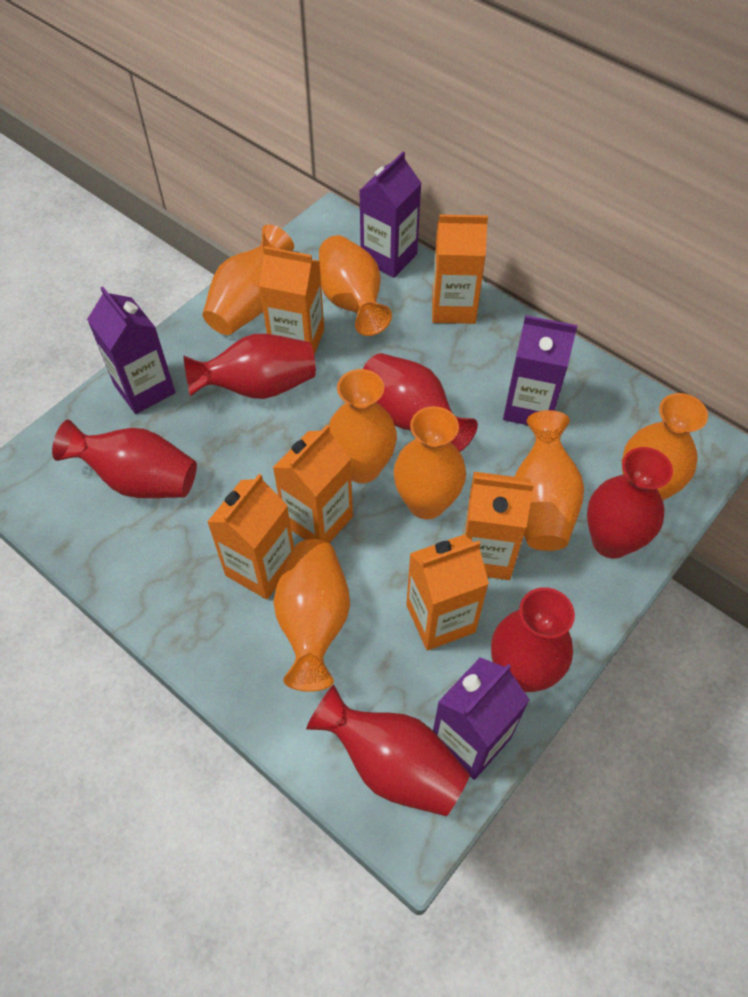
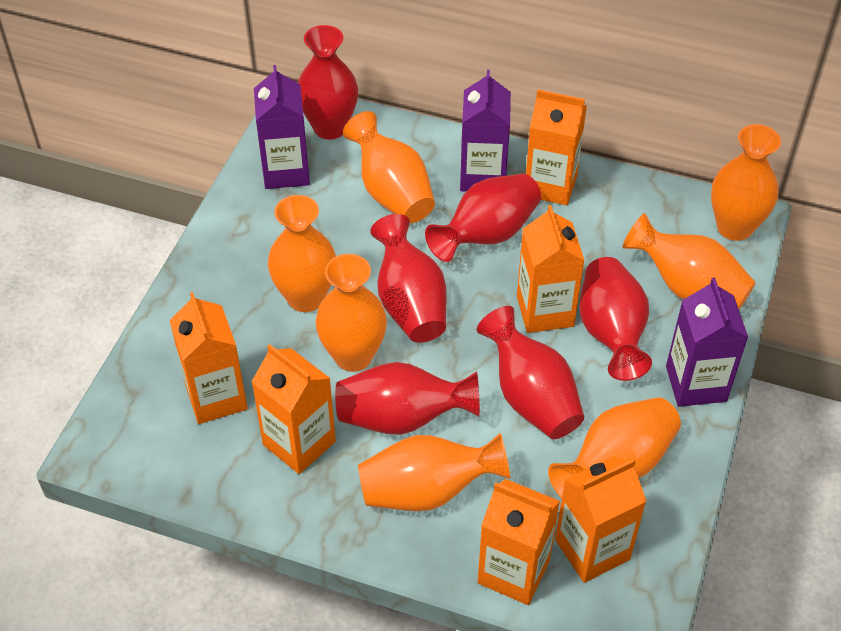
purple carton: 4 -> 3

